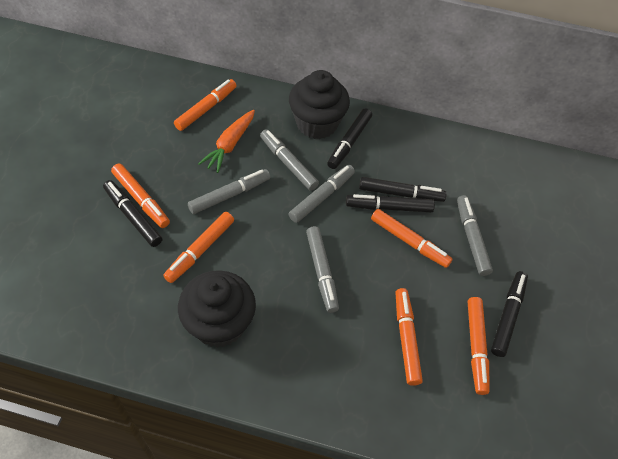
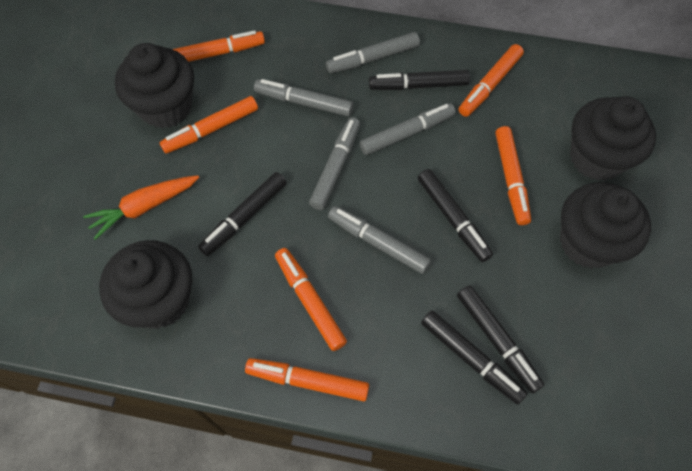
black cupcake: 2 -> 4

